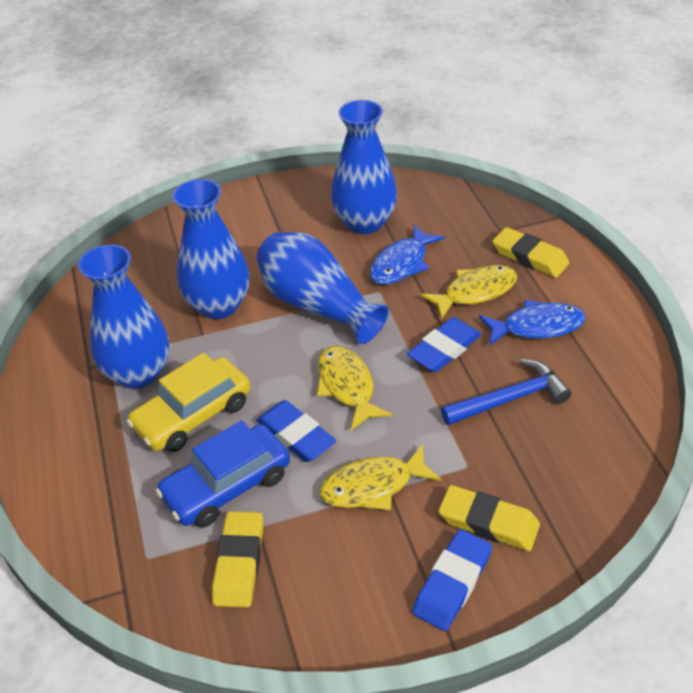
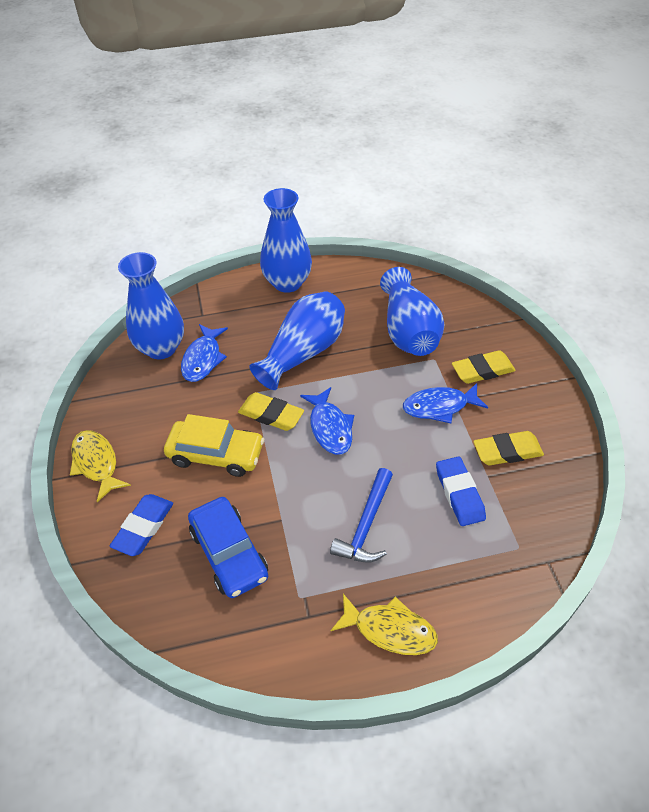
blue eraser: 3 -> 2
blue fish: 2 -> 3
yellow fish: 3 -> 2

